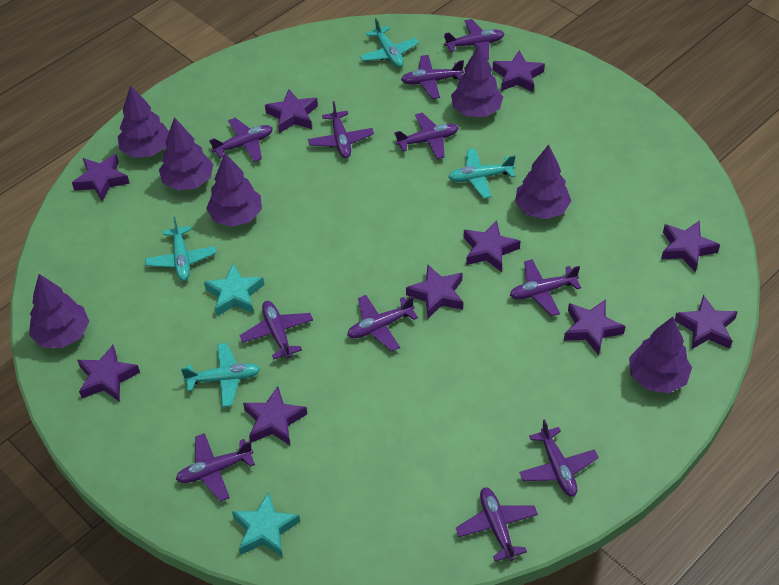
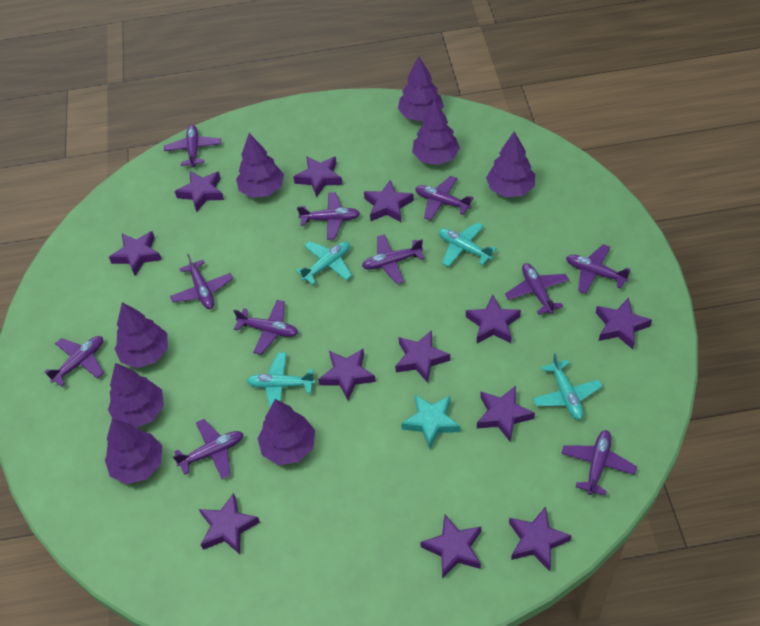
purple star: 10 -> 12
purple tree: 7 -> 8
turquoise star: 2 -> 1

